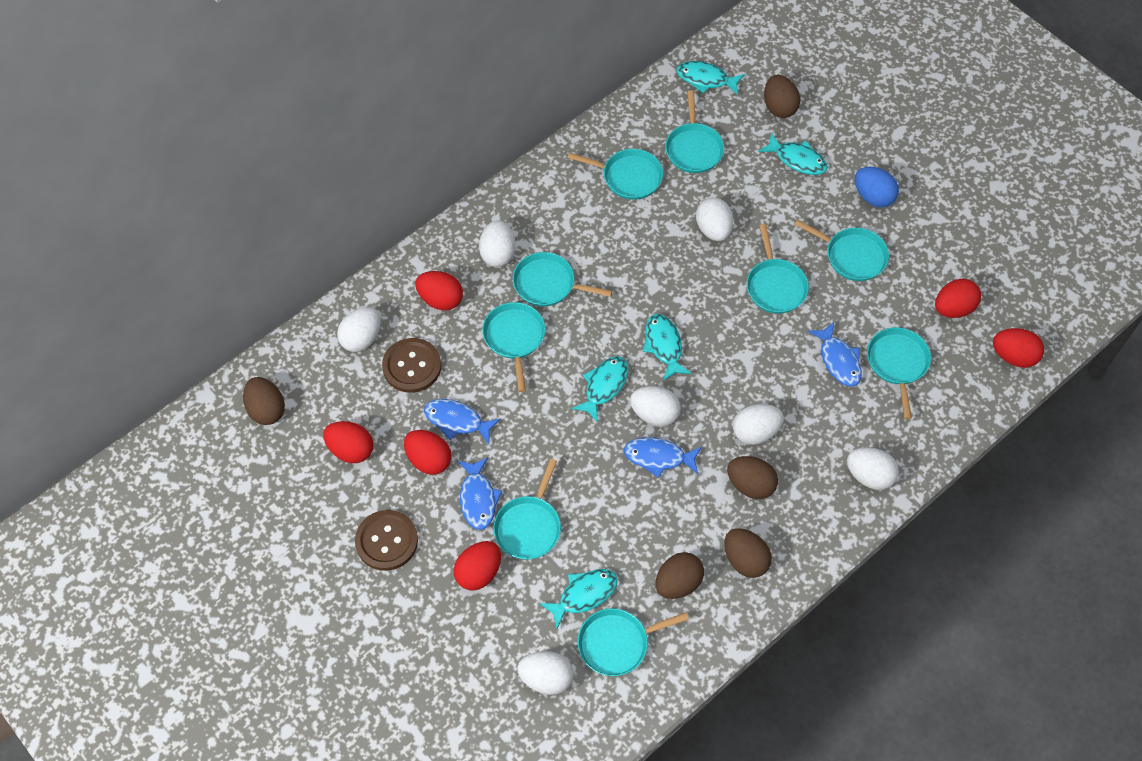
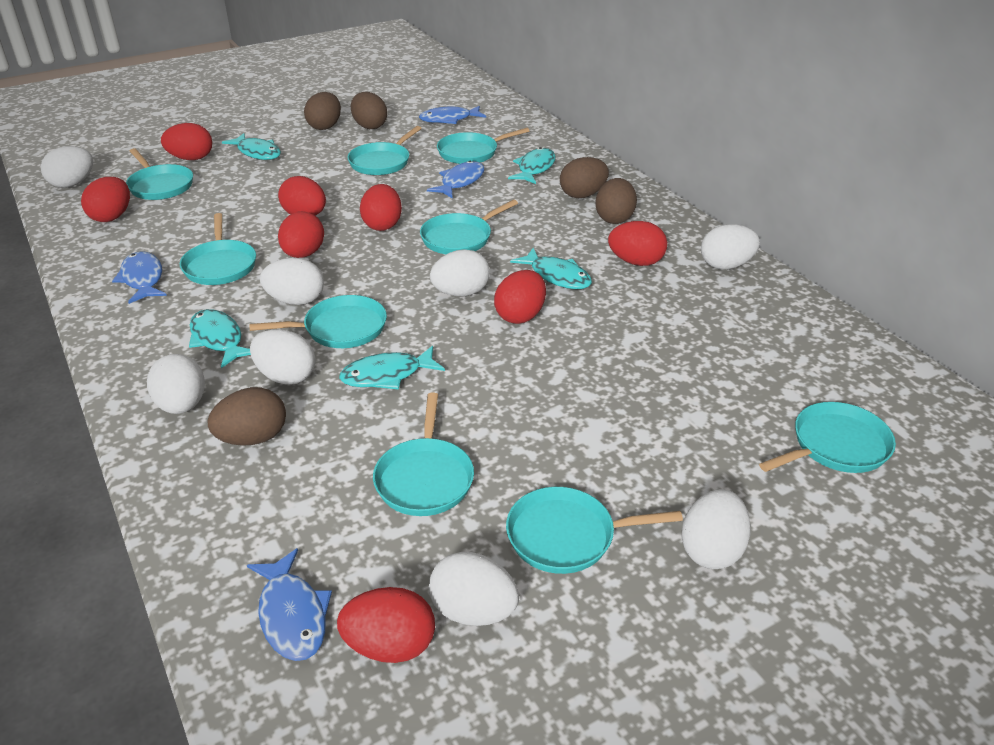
blue egg: 1 -> 0
brown button: 2 -> 0
red egg: 6 -> 8
white egg: 7 -> 8

